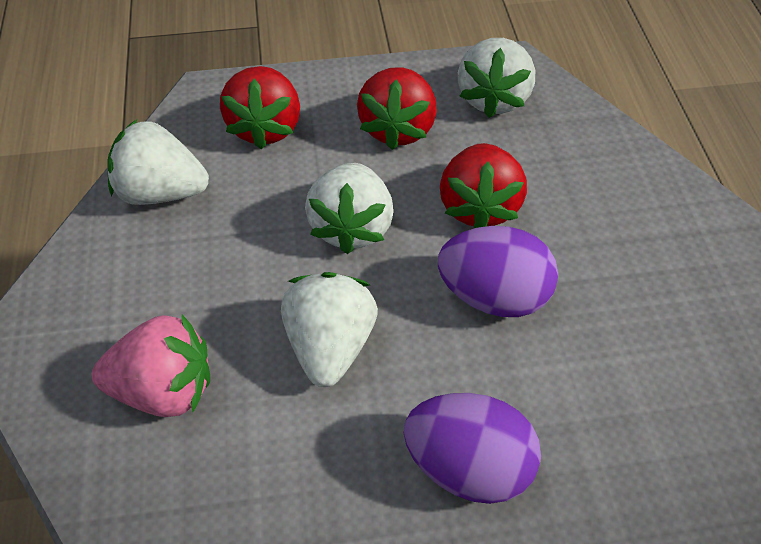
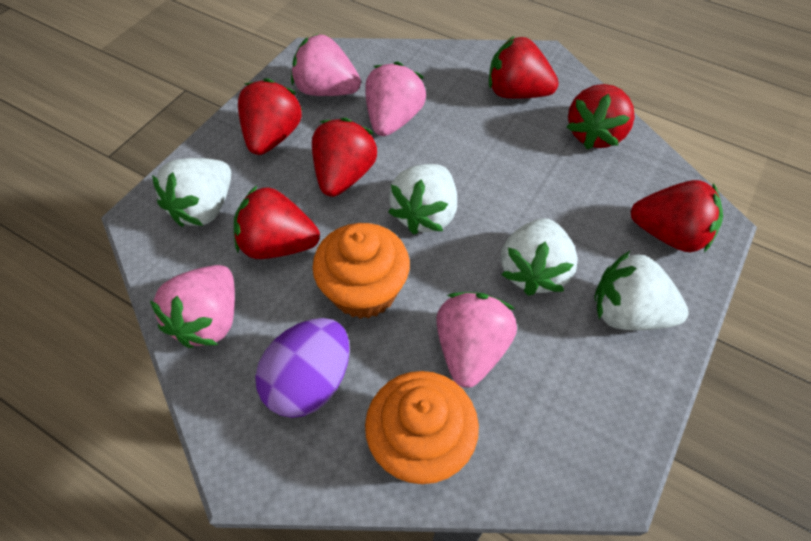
orange cupcake: 0 -> 2
pink strawberry: 1 -> 4
purple egg: 2 -> 1
red strawberry: 3 -> 6

